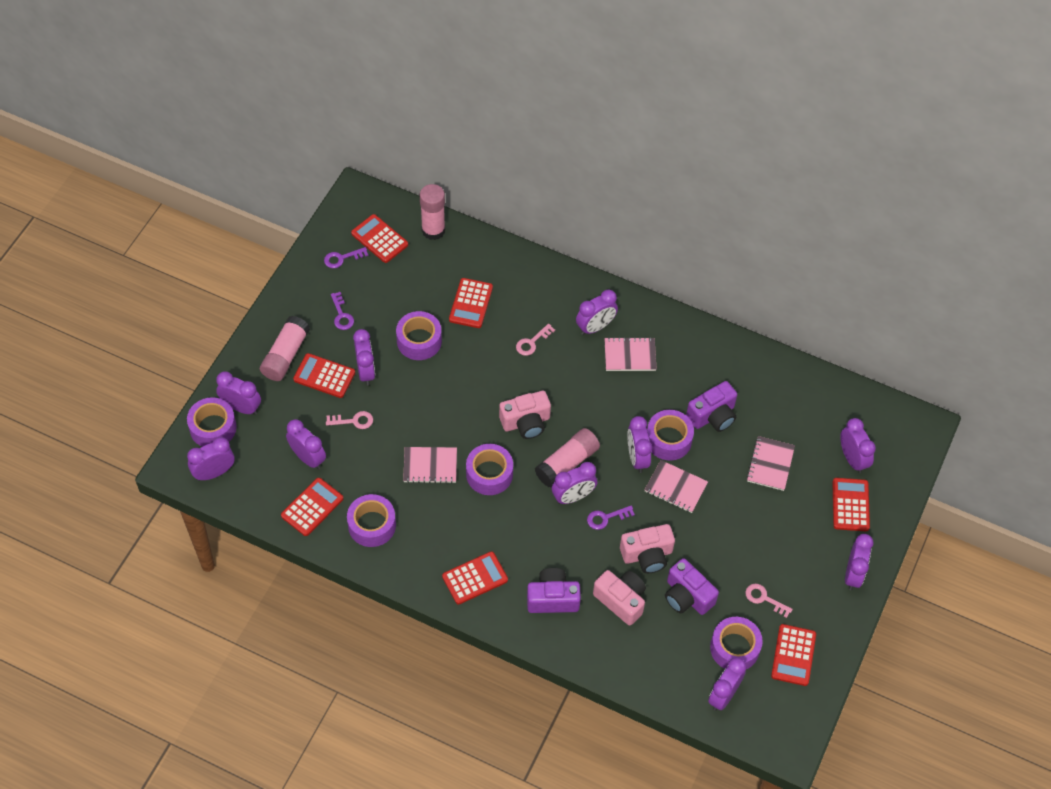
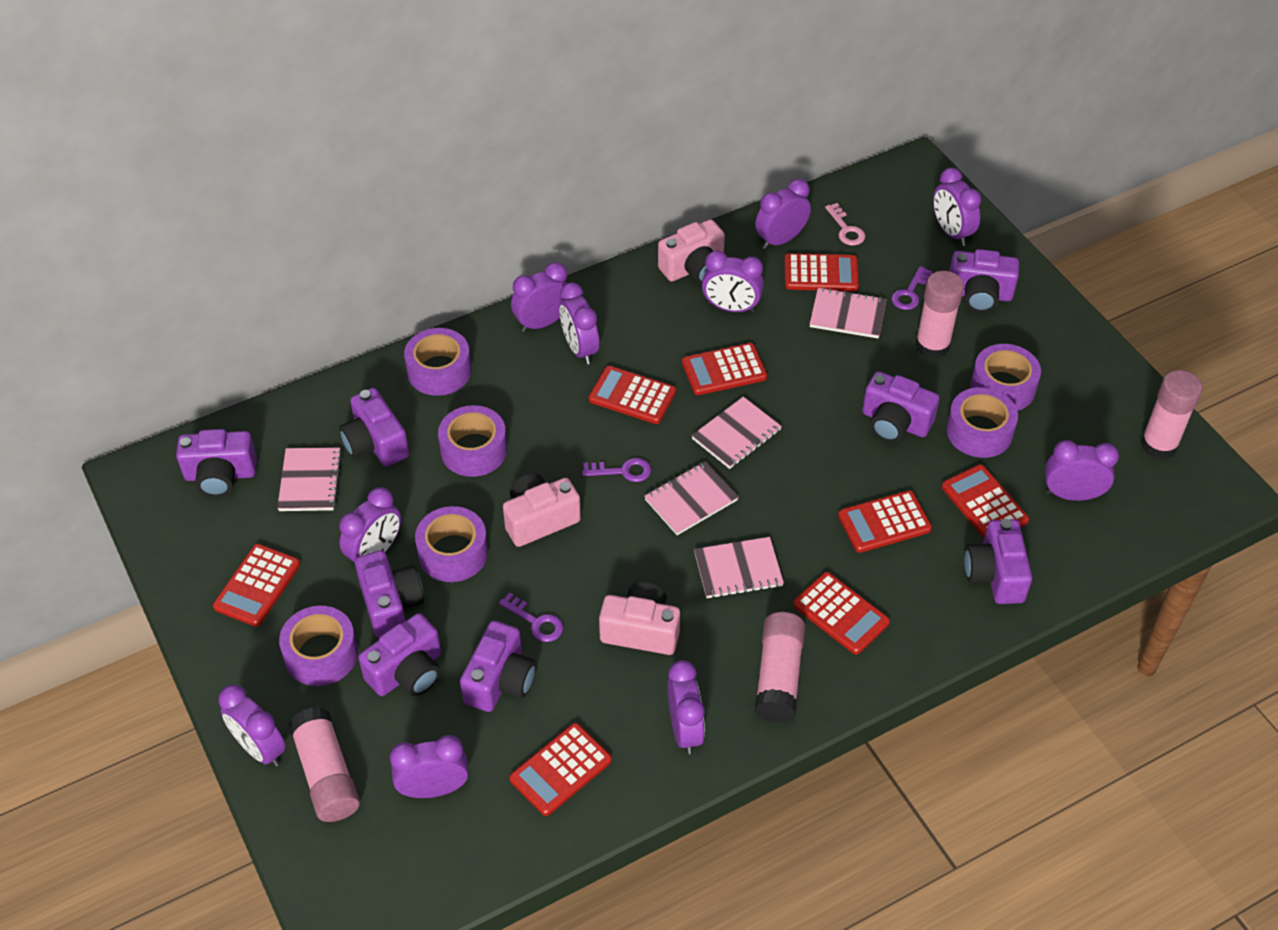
pink glue stick: 3 -> 4
pink key: 3 -> 1
pink notebook: 4 -> 5
purple camera: 3 -> 8
red calculator: 7 -> 8

